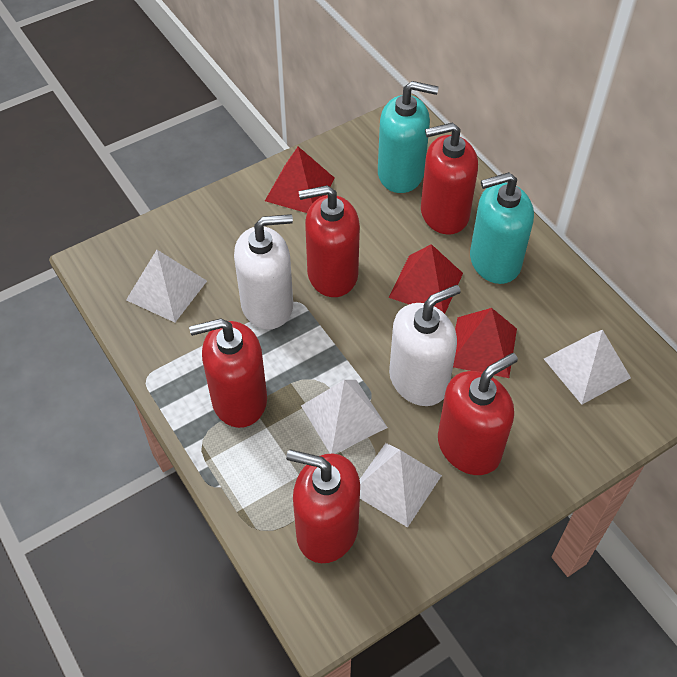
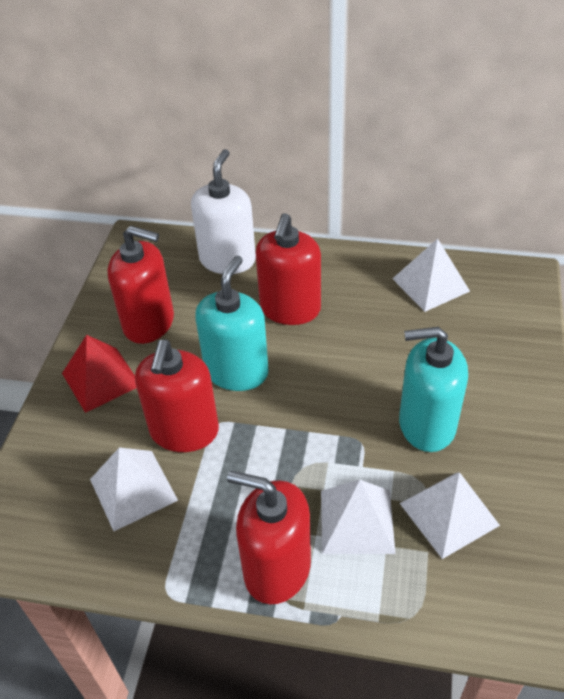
red pyramid: 3 -> 1
red soap dispenser: 5 -> 4
white soap dispenser: 2 -> 1

